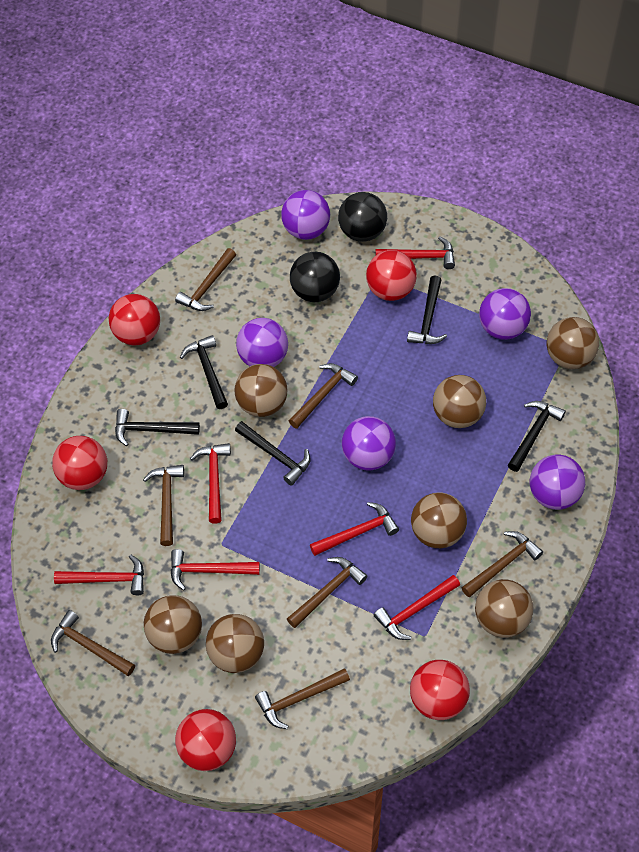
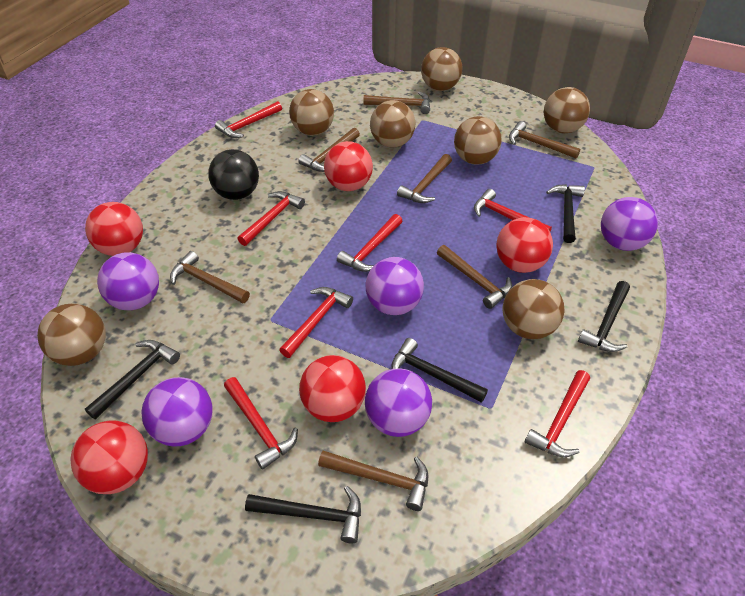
black ball: 2 -> 1
red hammer: 6 -> 7

